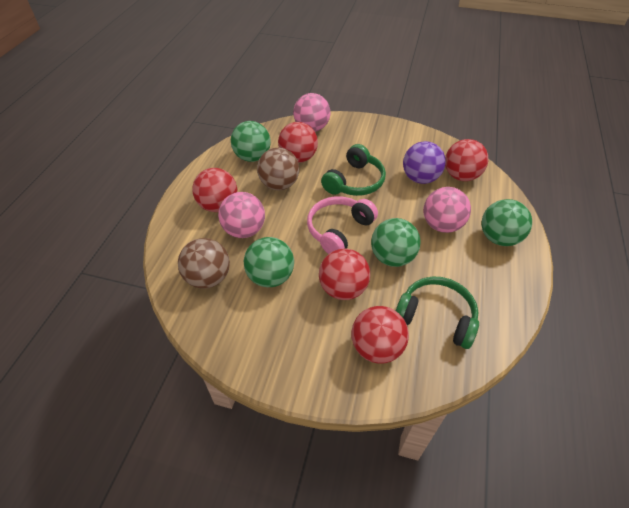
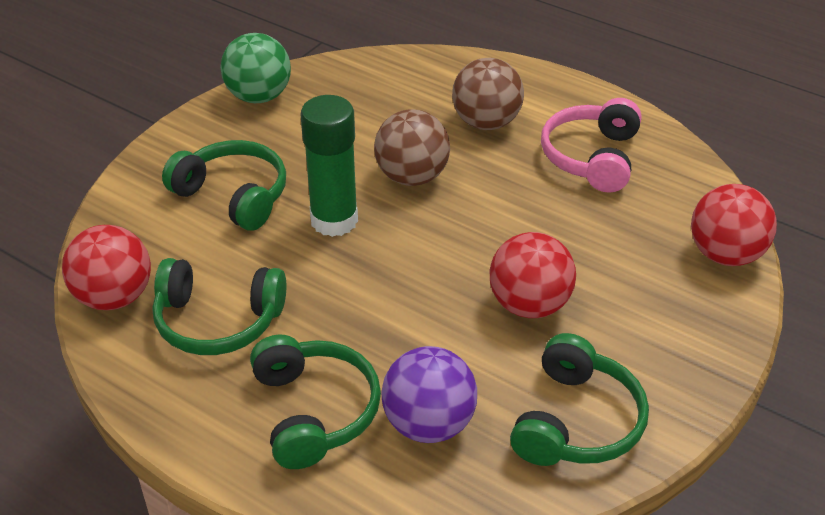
green ball: 4 -> 1
green glue stick: 0 -> 1
green headphones: 2 -> 4
pink ball: 3 -> 0
red ball: 5 -> 3

